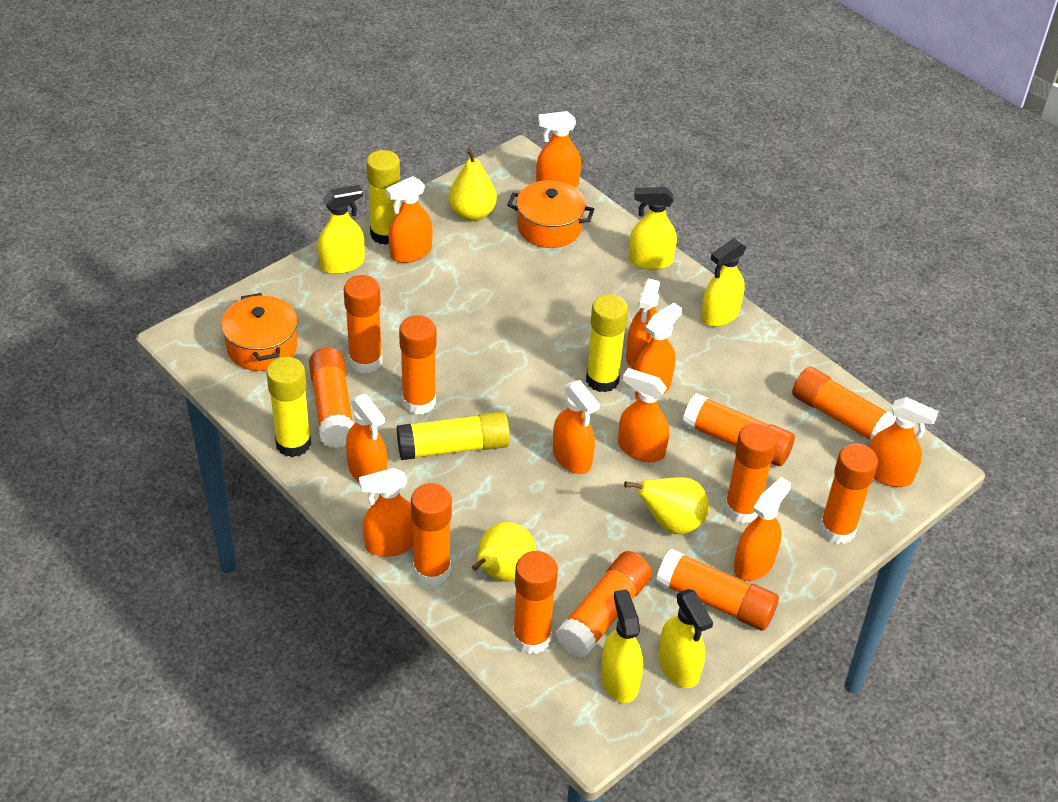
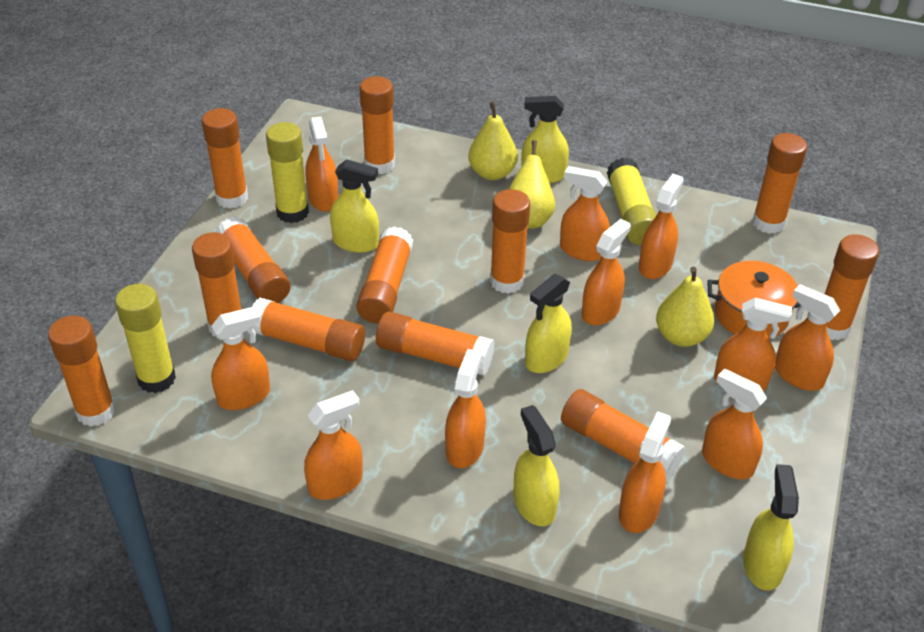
orange glue stick: 11 -> 12
orange pot: 2 -> 1
orange spray bottle: 10 -> 11
yellow glue stick: 4 -> 3

